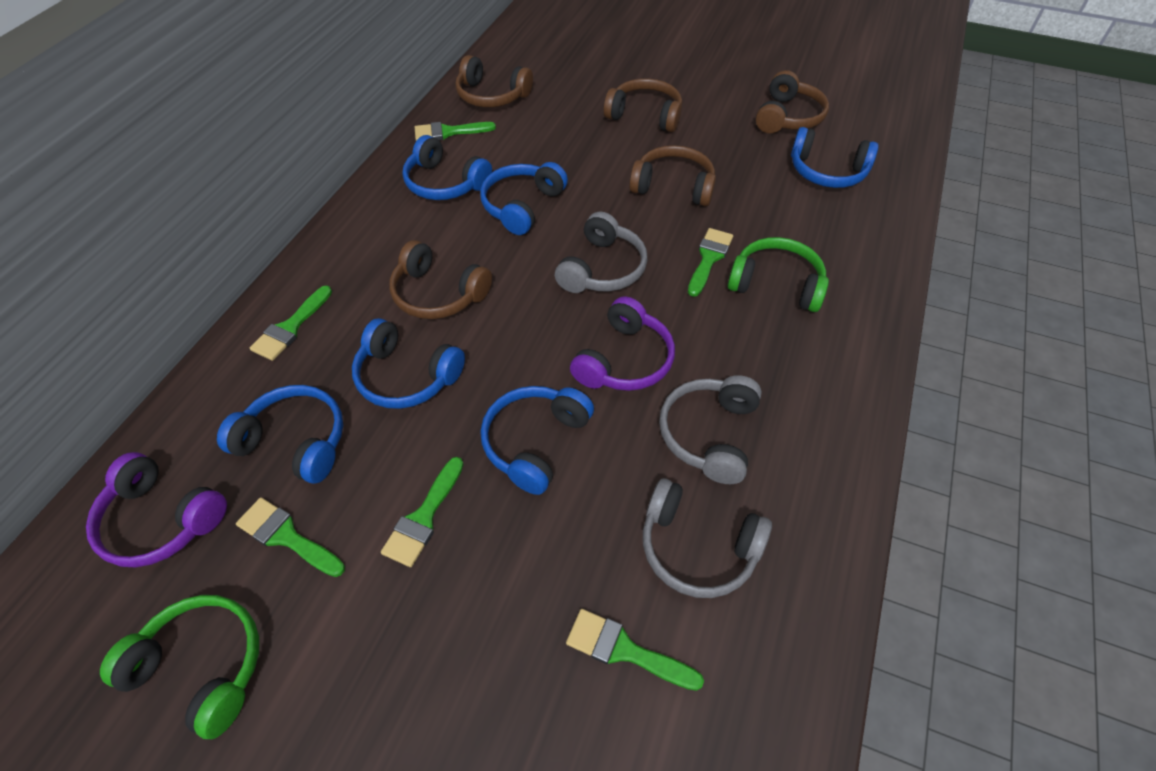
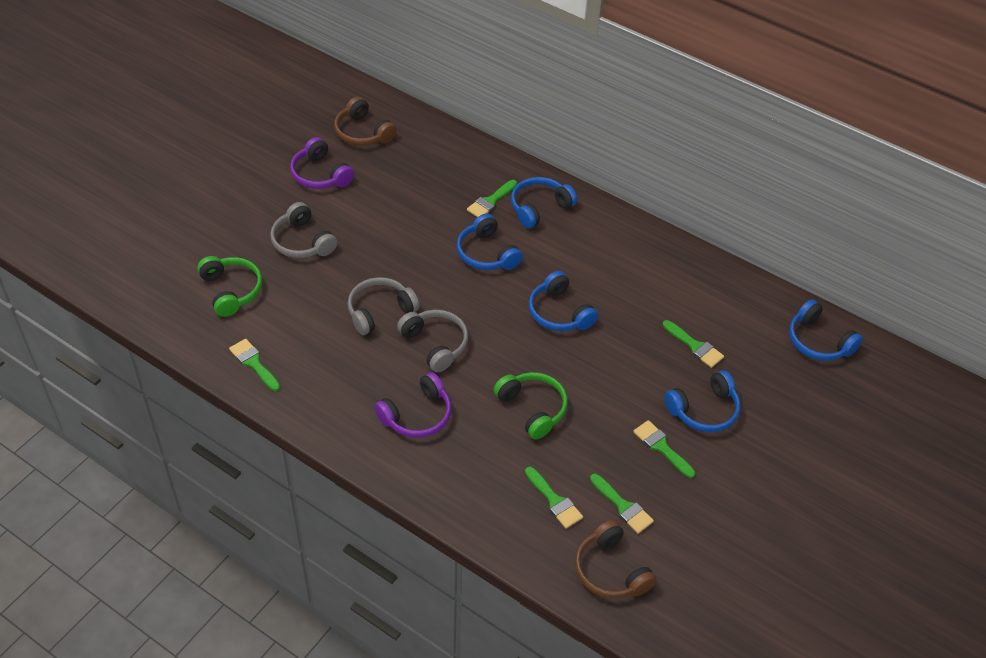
blue headphones: 6 -> 5
brown headphones: 5 -> 2

